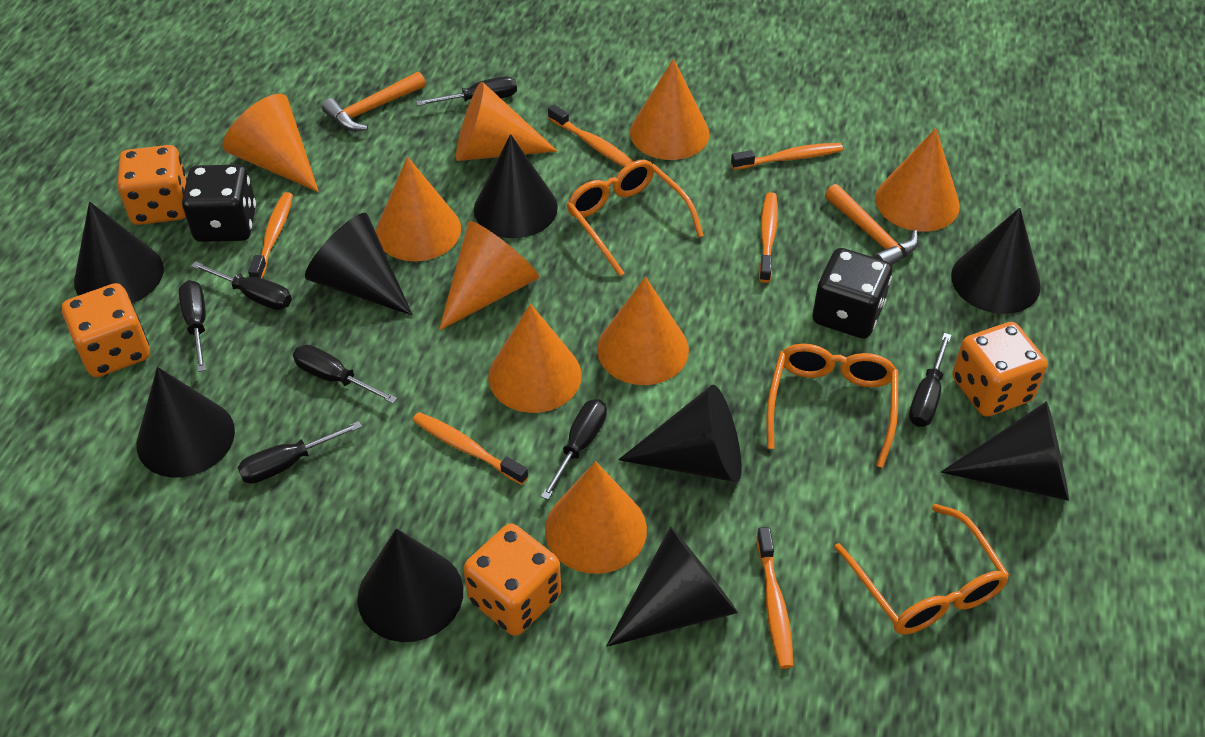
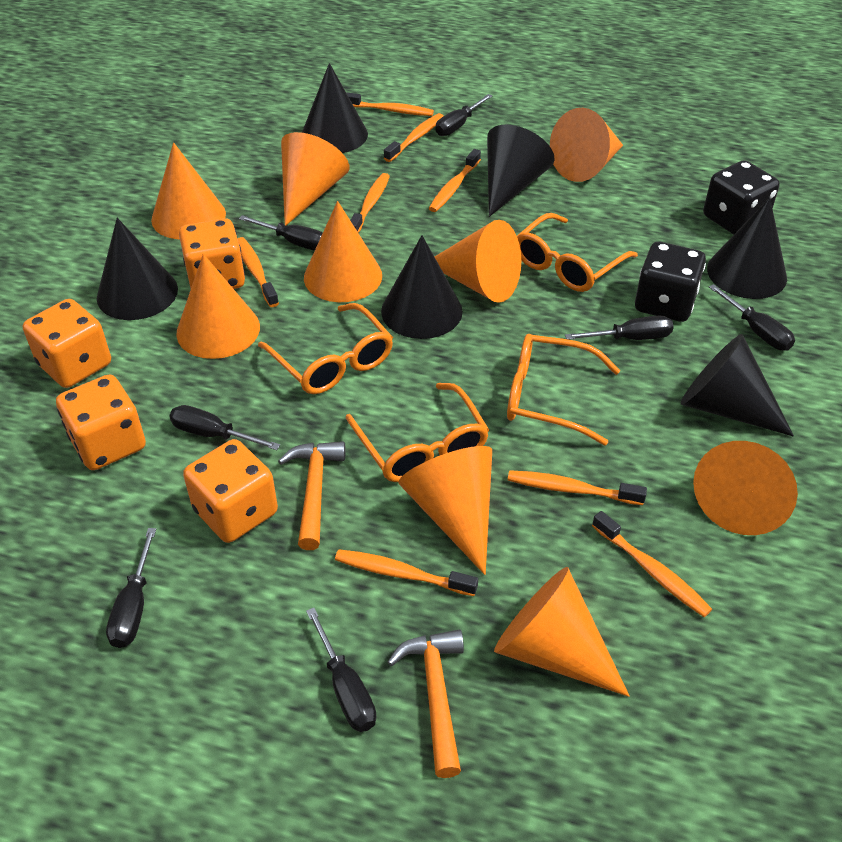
black cone: 9 -> 6
orange glasses: 3 -> 4
orange toothbrush: 6 -> 8

